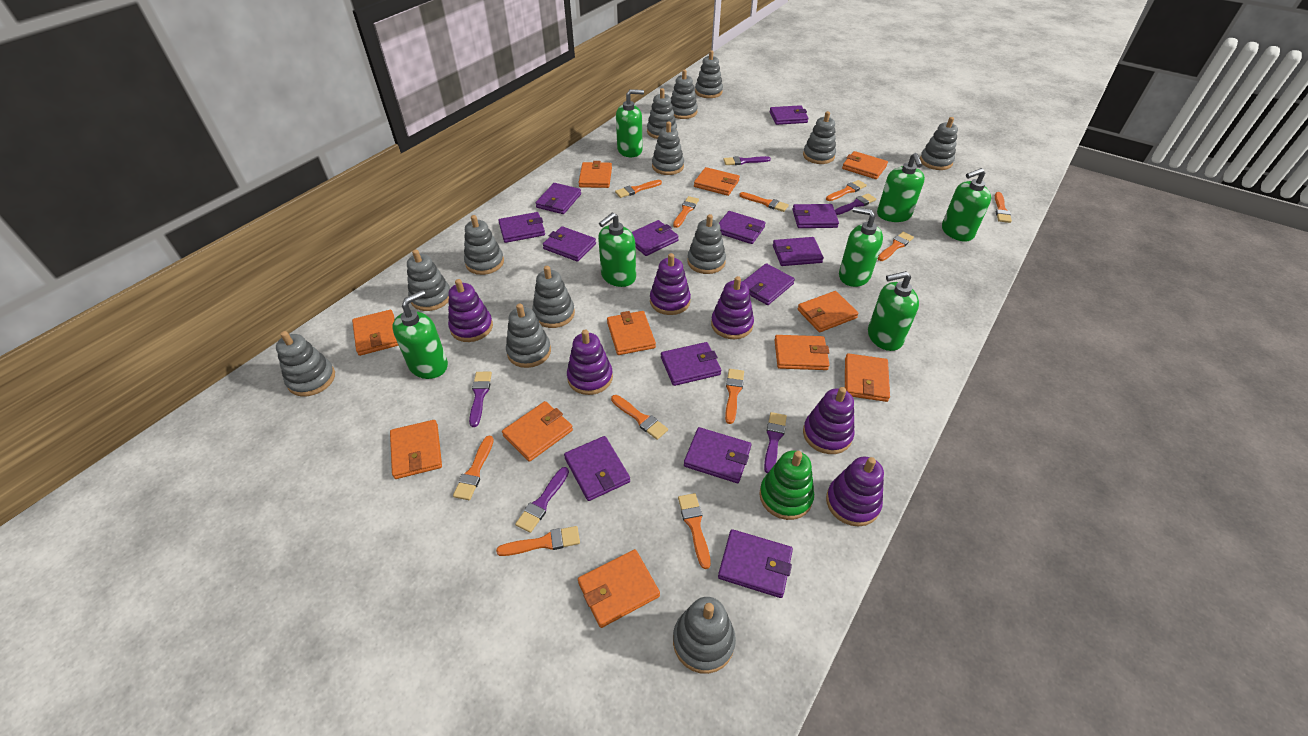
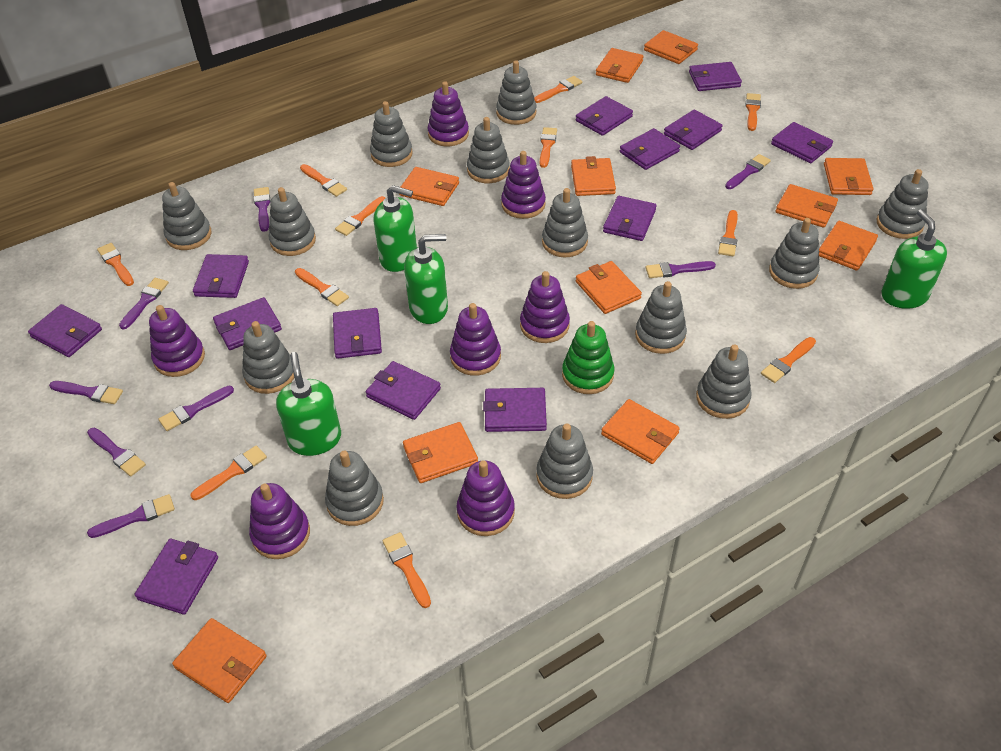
green soap dispenser: 7 -> 4
purple brush: 5 -> 8
purple stacking toy: 6 -> 7

